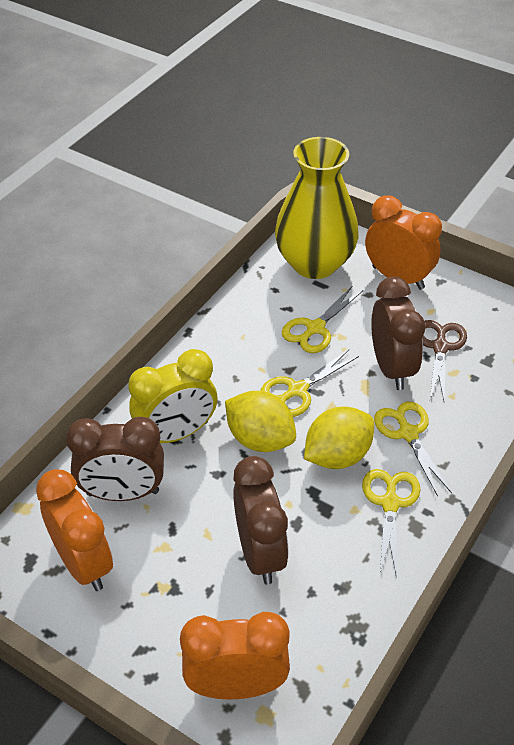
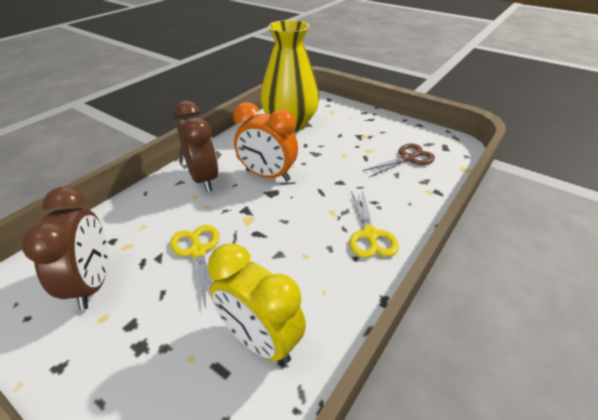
brown clock: 3 -> 2
orange clock: 3 -> 1
yellow lemon: 2 -> 0
yellow scissors: 4 -> 2

